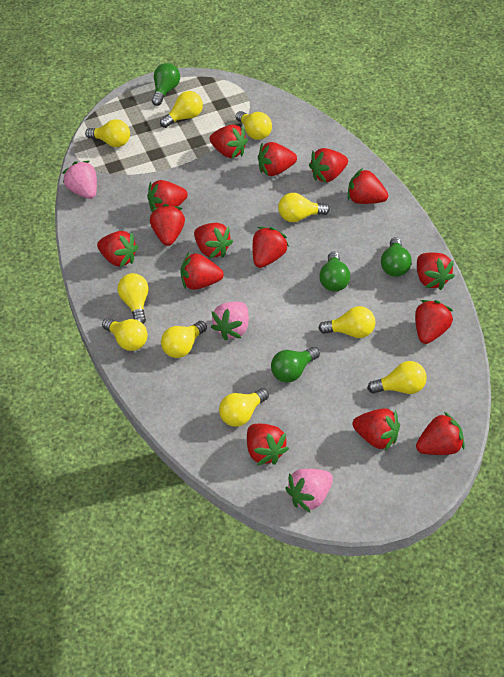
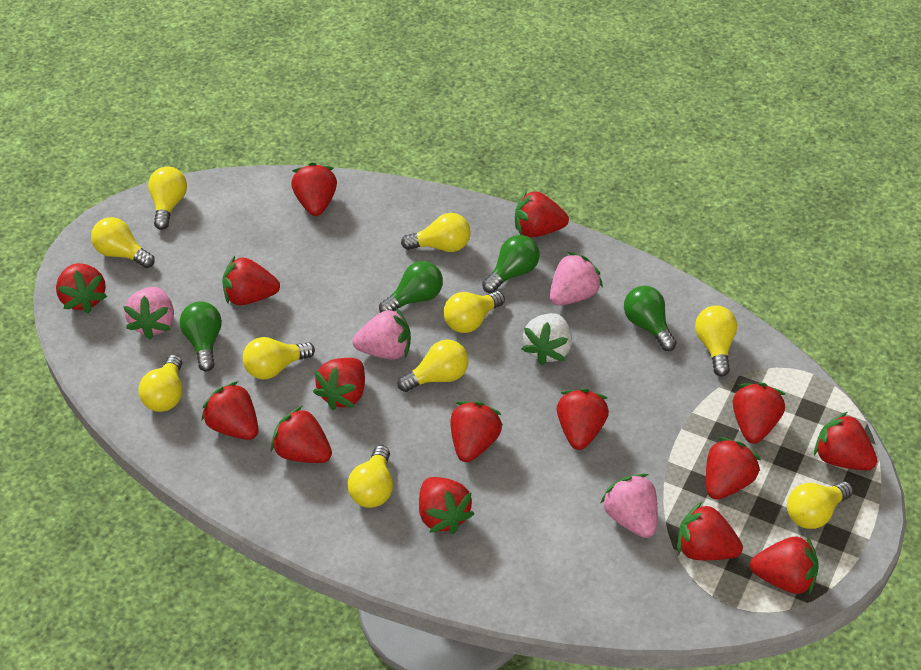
pink strawberry: 3 -> 4
white strawberry: 0 -> 1

